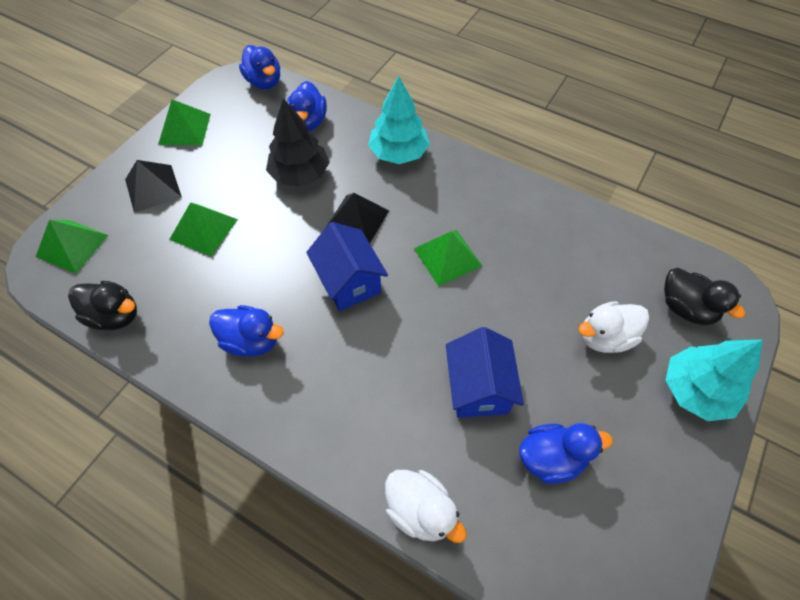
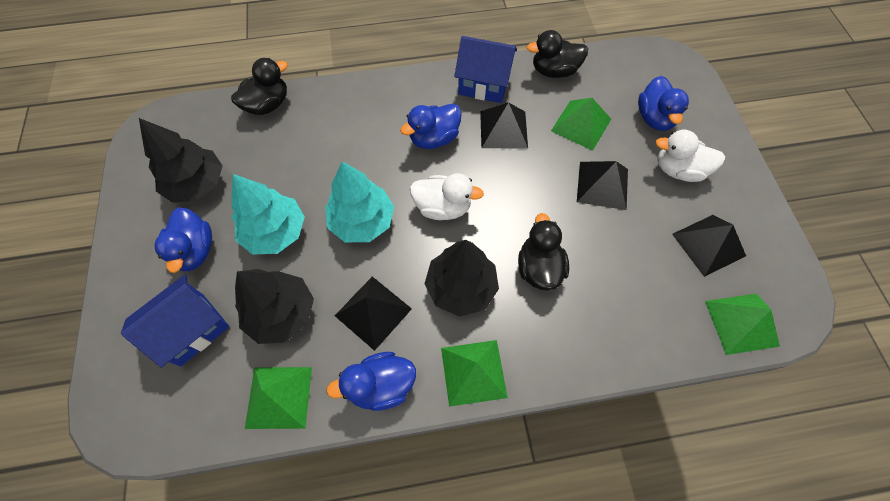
black duck: 2 -> 3
black pyramid: 2 -> 4
black tree: 1 -> 3

